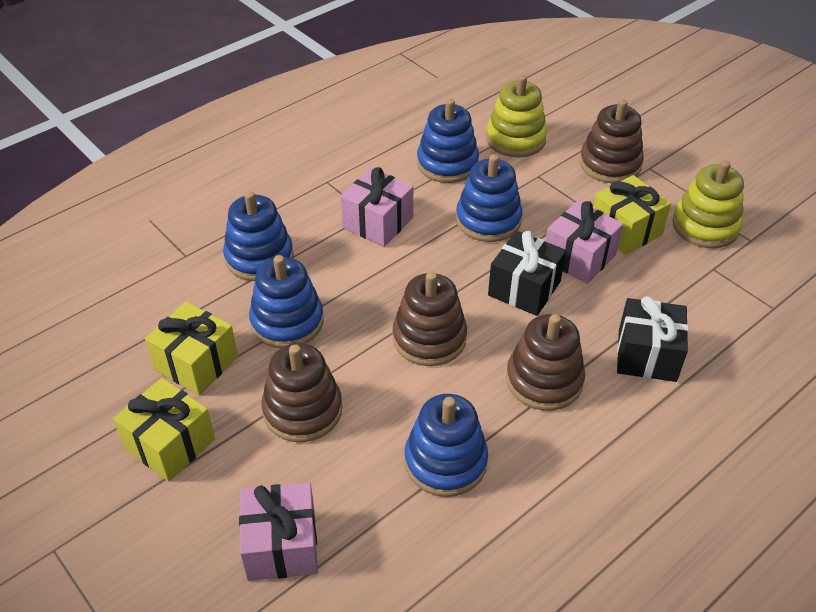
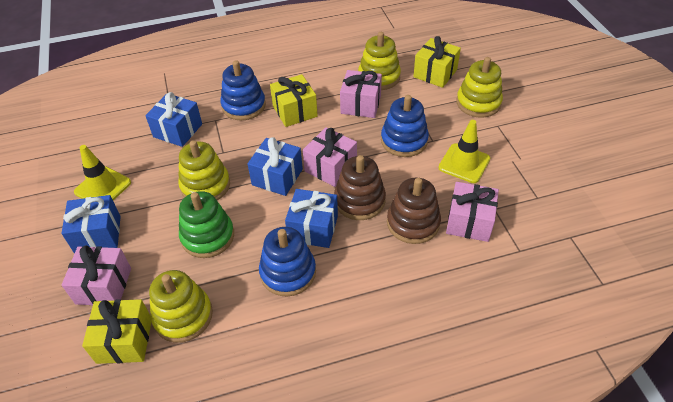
black gift: 2 -> 0
blue gift: 0 -> 4
blue stacking toy: 5 -> 3
brown stacking toy: 4 -> 2
green stacking toy: 0 -> 1
pink gift: 3 -> 4
yellow stacking toy: 2 -> 4
yellow traffic cone: 0 -> 2

